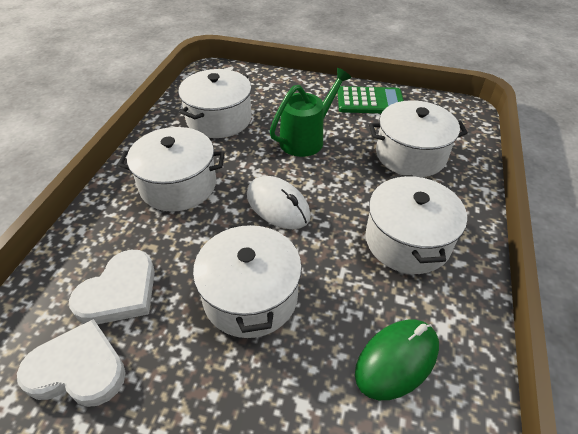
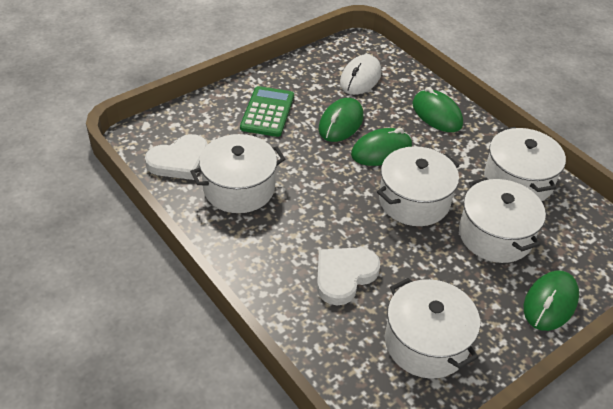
green mouse: 1 -> 4
green watering can: 1 -> 0

